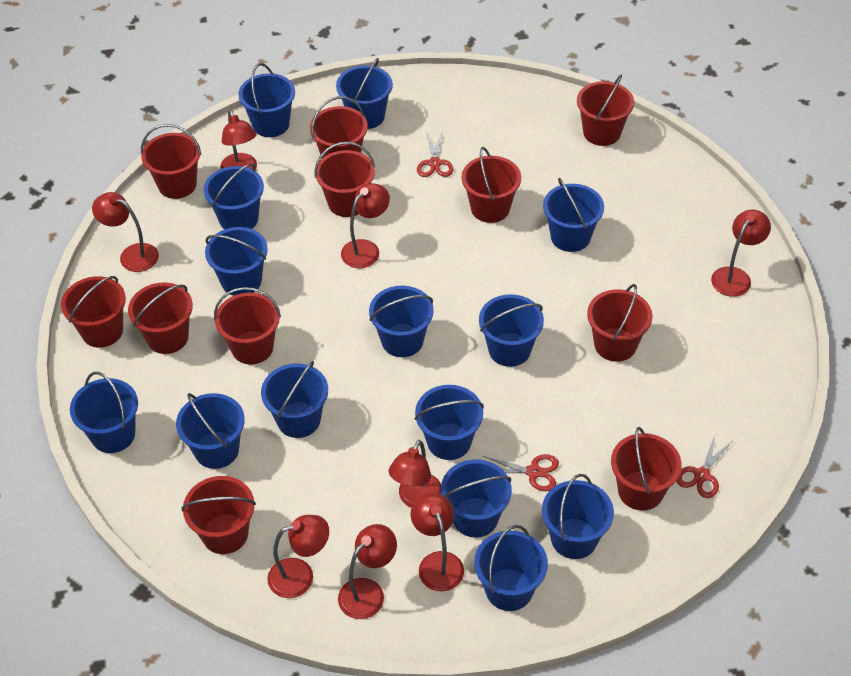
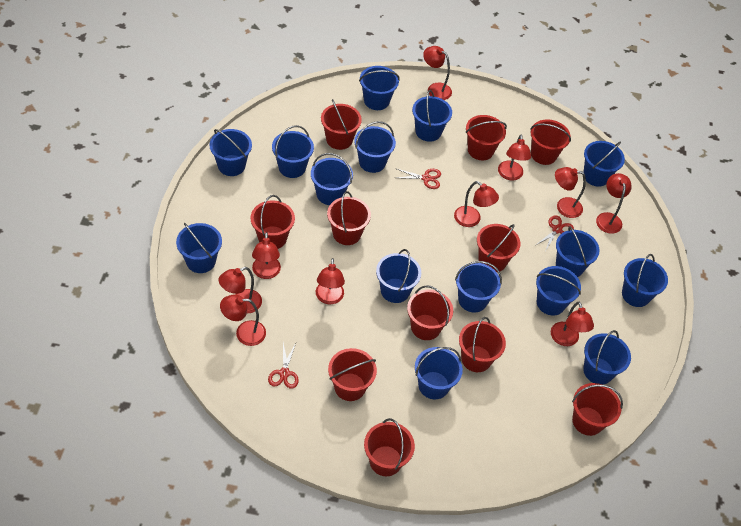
blue bucket: 14 -> 15
red lamp: 8 -> 10

